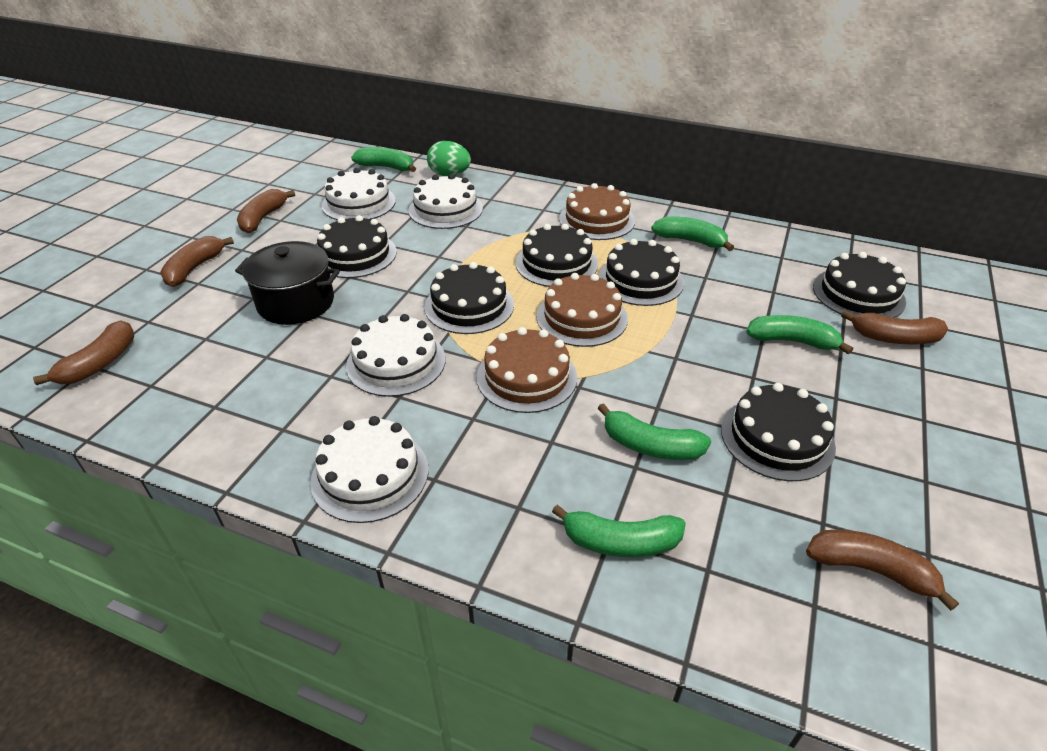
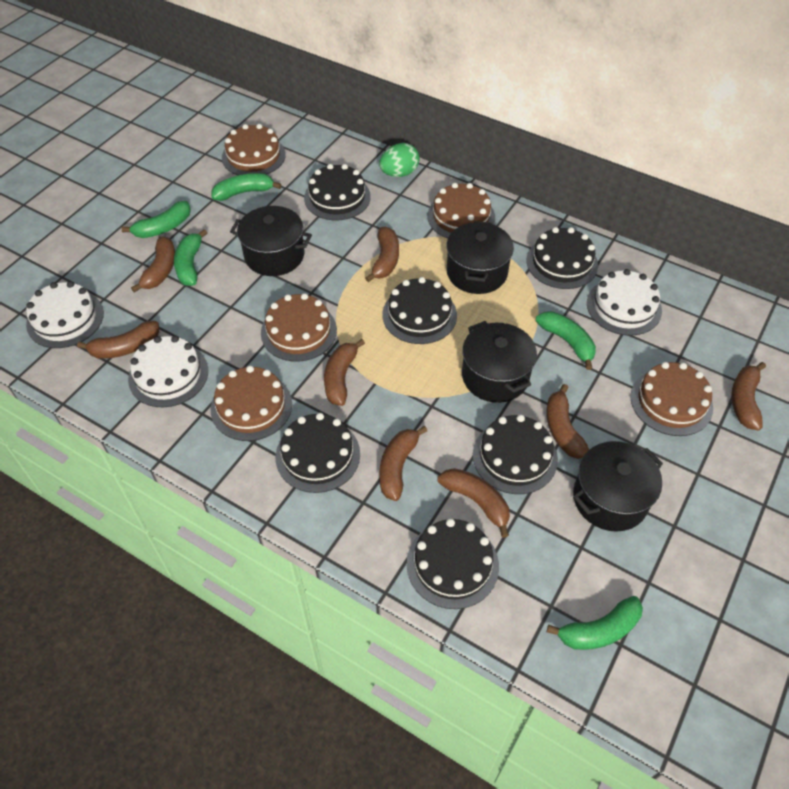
black pot: 1 -> 4
brown banana: 5 -> 8
brown cake: 3 -> 5
white cake: 4 -> 3

